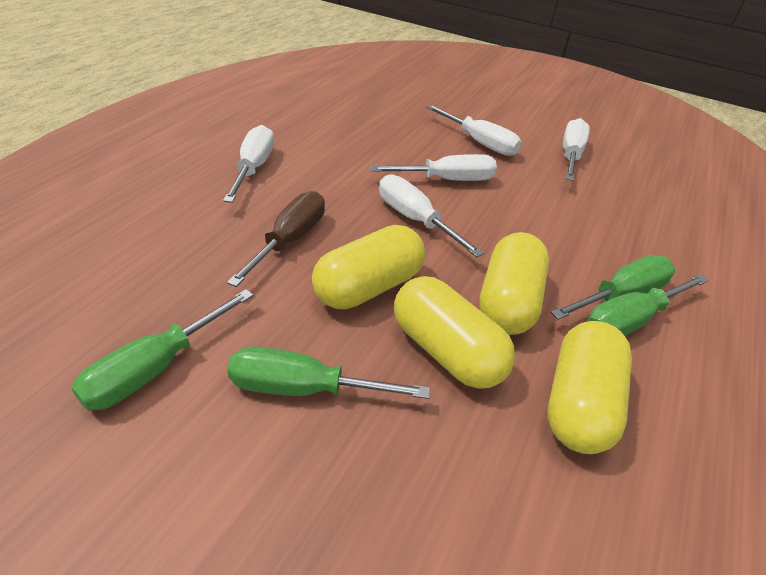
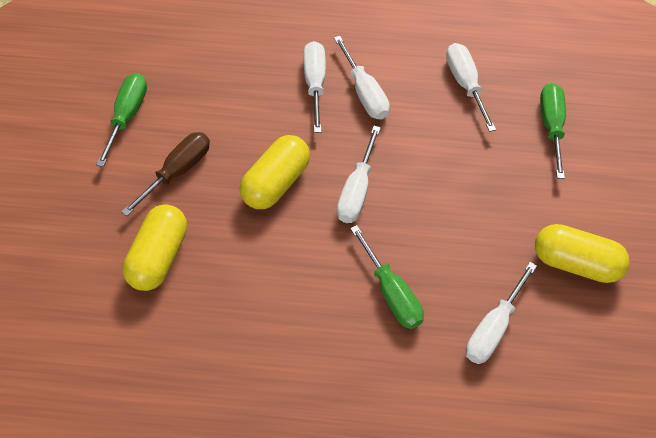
green screwdriver: 4 -> 3
yellow capsule: 4 -> 3

